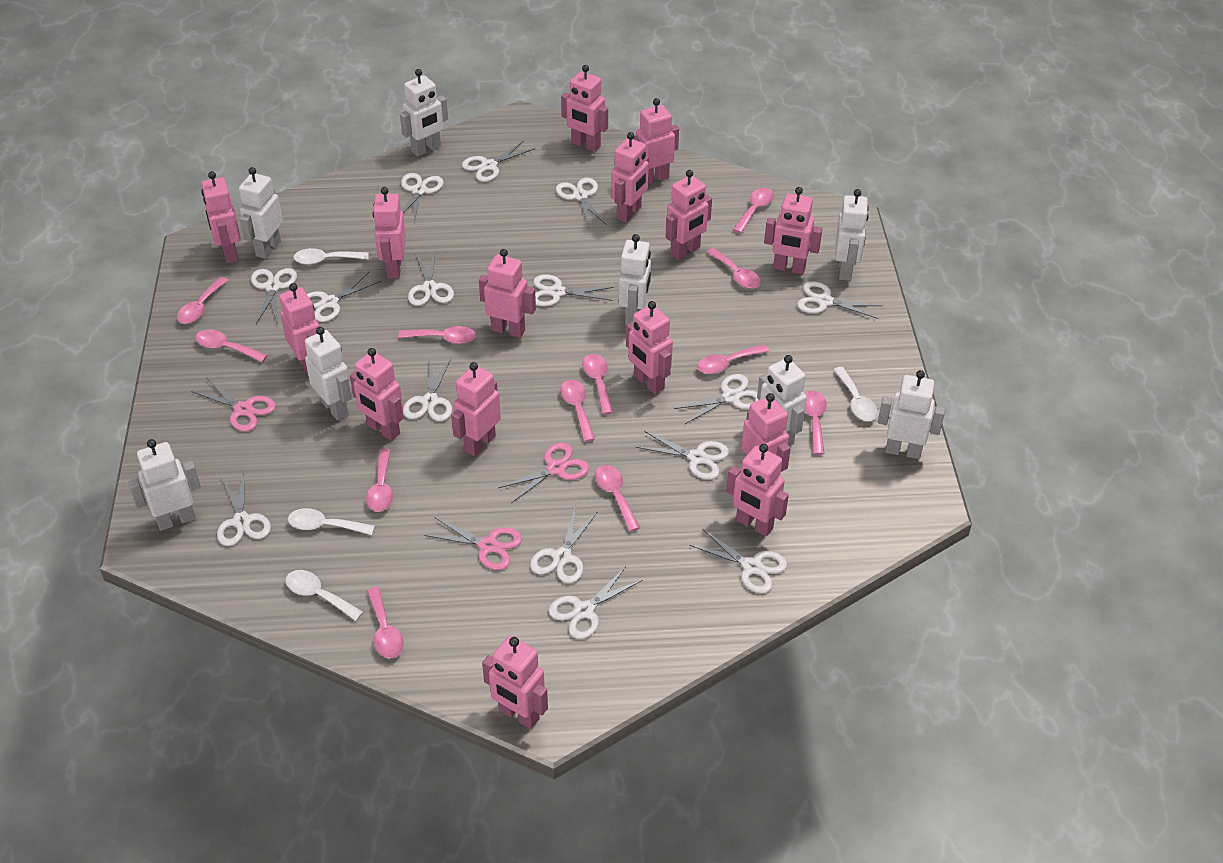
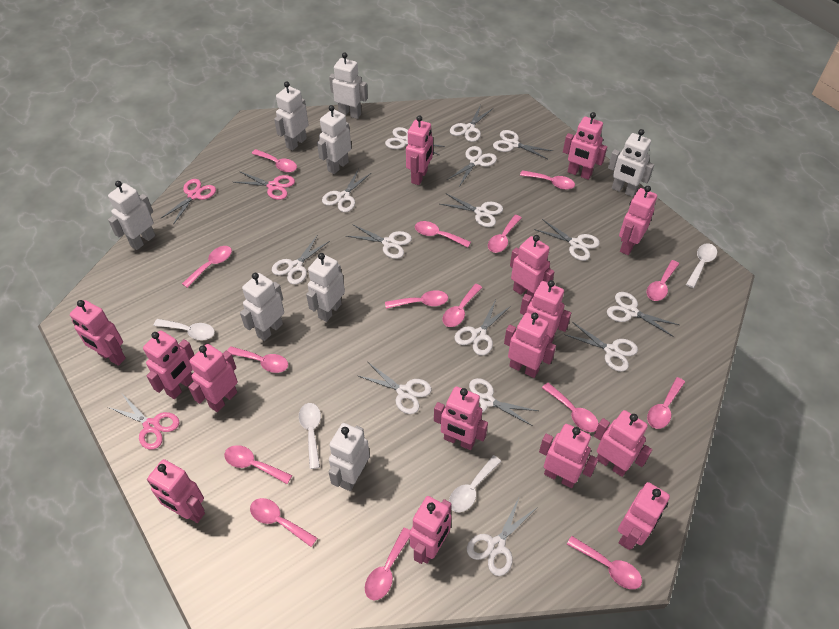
pink spoon: 12 -> 15

